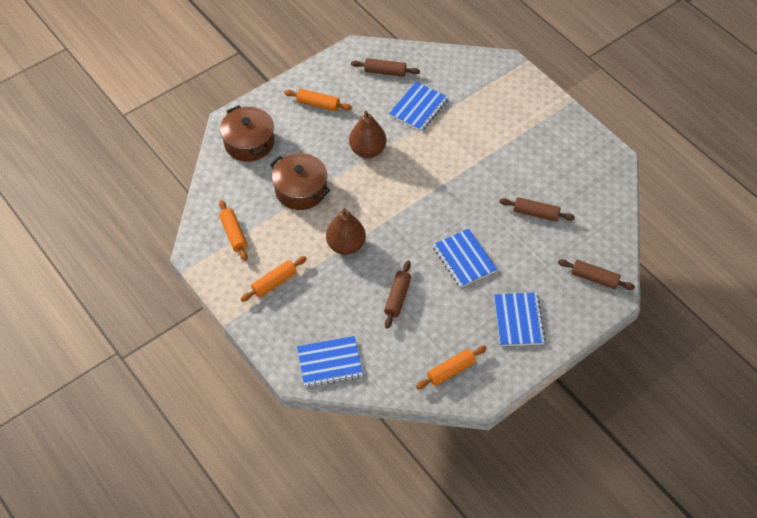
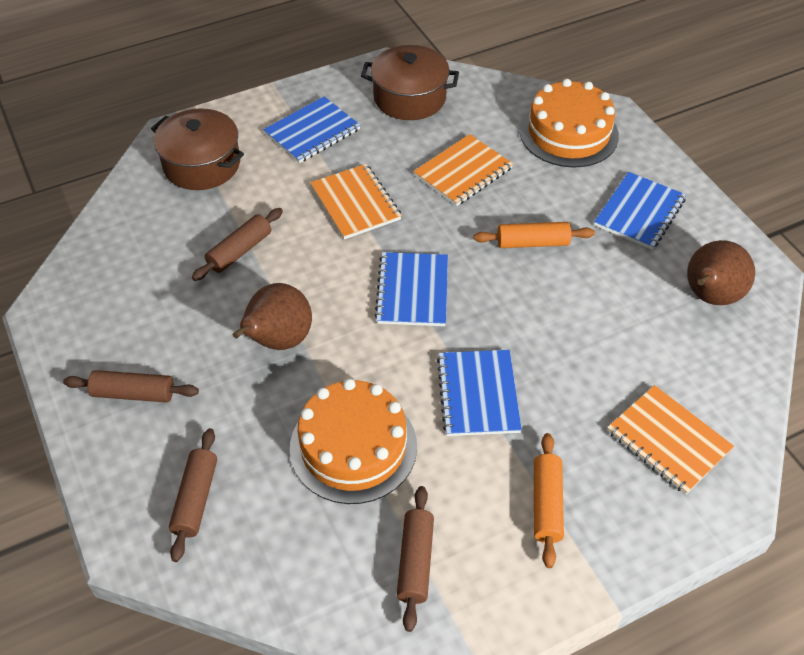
orange cake: 0 -> 2
orange notebook: 0 -> 3
orange rolling pin: 4 -> 2

